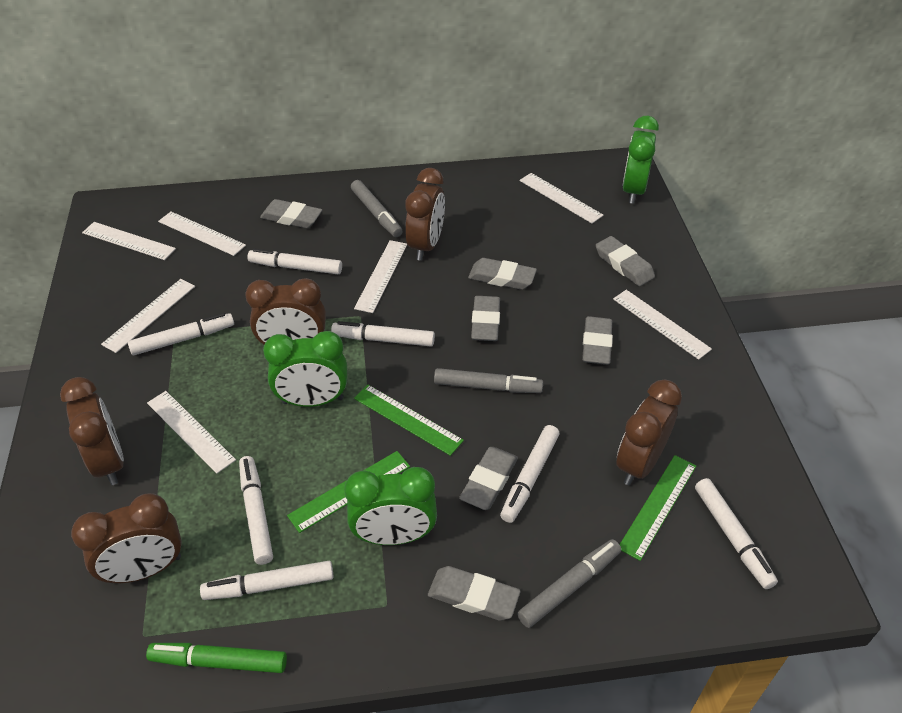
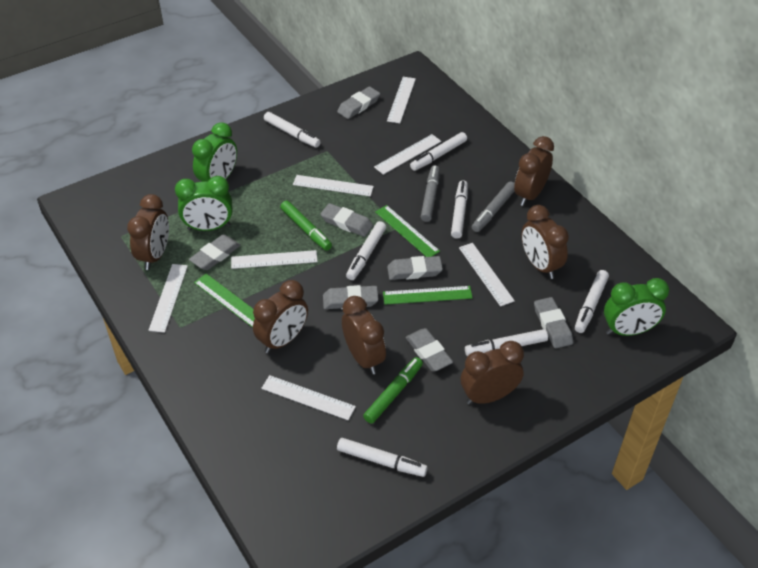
brown clock: 5 -> 6
green marker: 1 -> 2
grey marker: 3 -> 2

